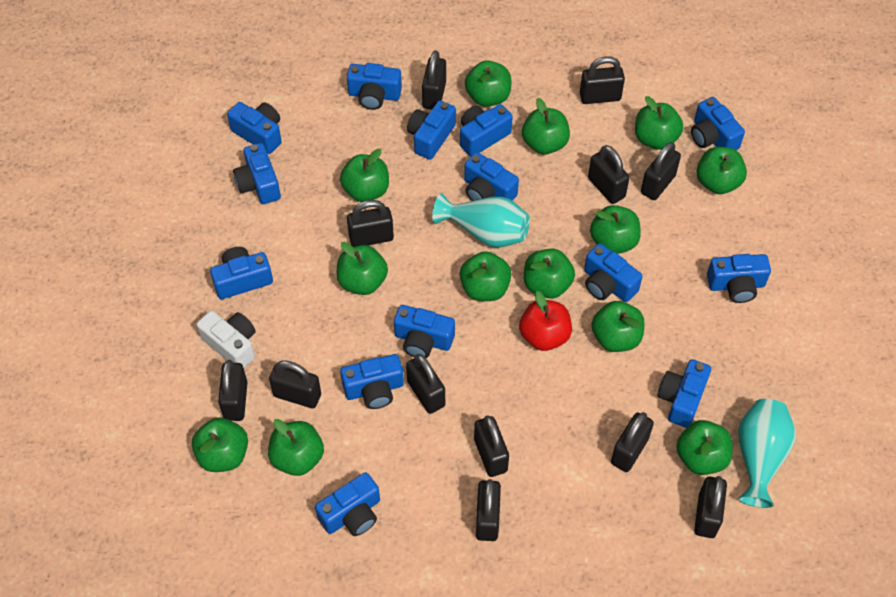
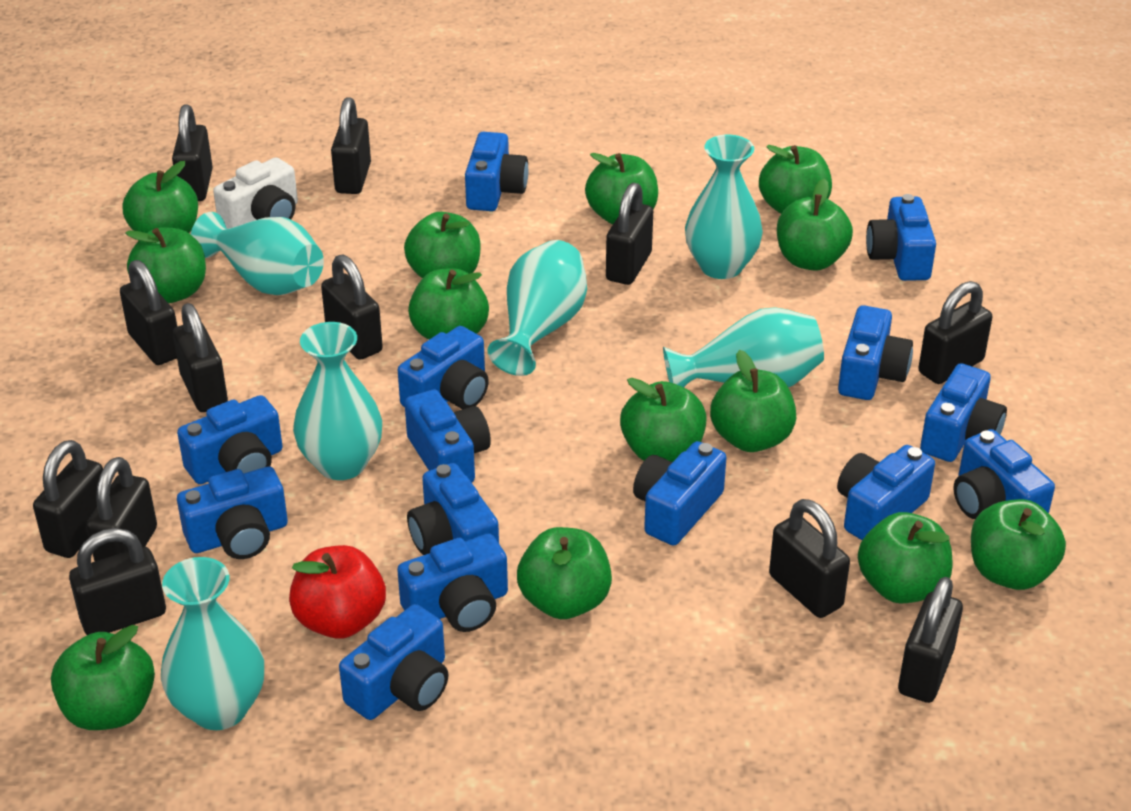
turquoise vase: 2 -> 6

